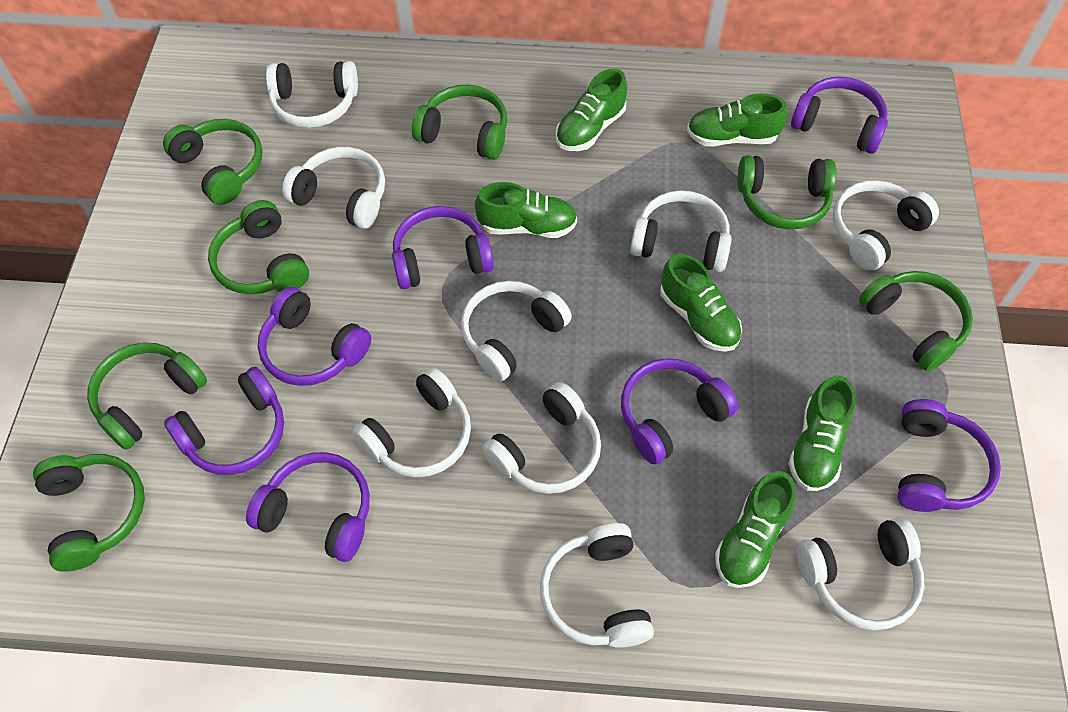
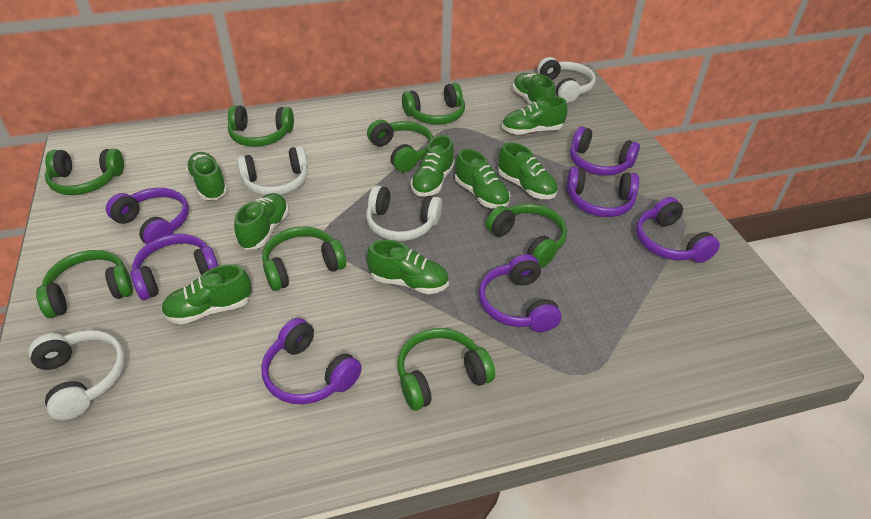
green headphones: 7 -> 8
green shoe: 6 -> 9
white headphones: 9 -> 4

